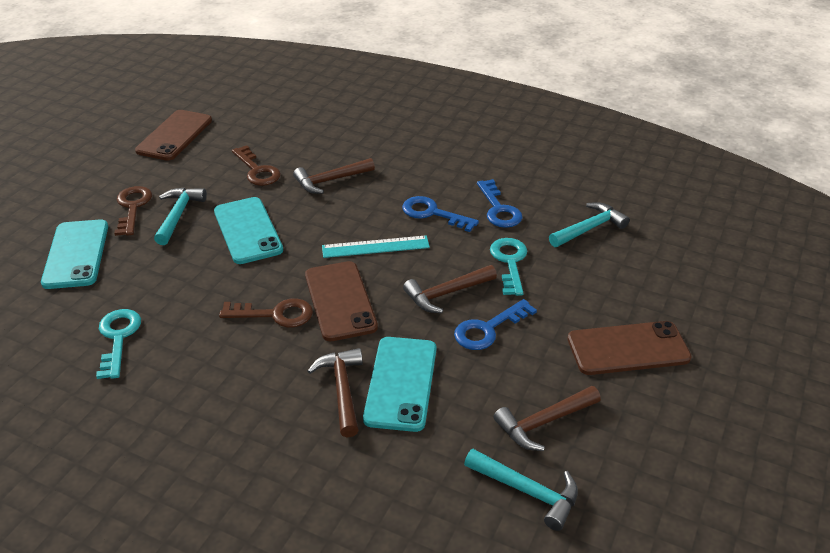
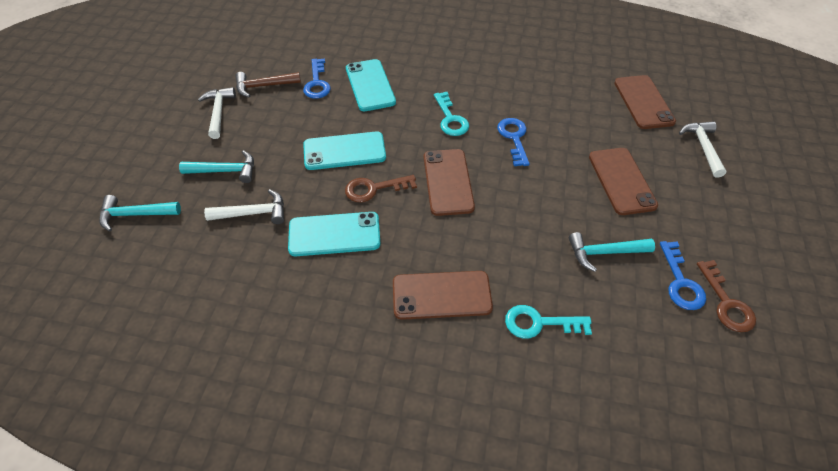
brown hammer: 4 -> 1
brown key: 3 -> 2
brown phone: 3 -> 4
turquoise ruler: 1 -> 0
white hammer: 0 -> 3

